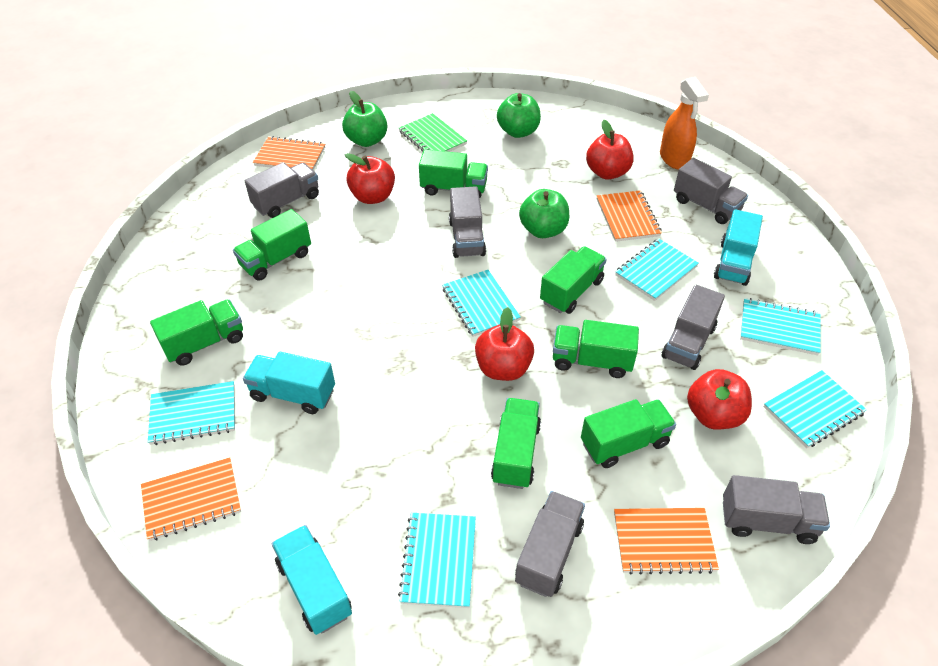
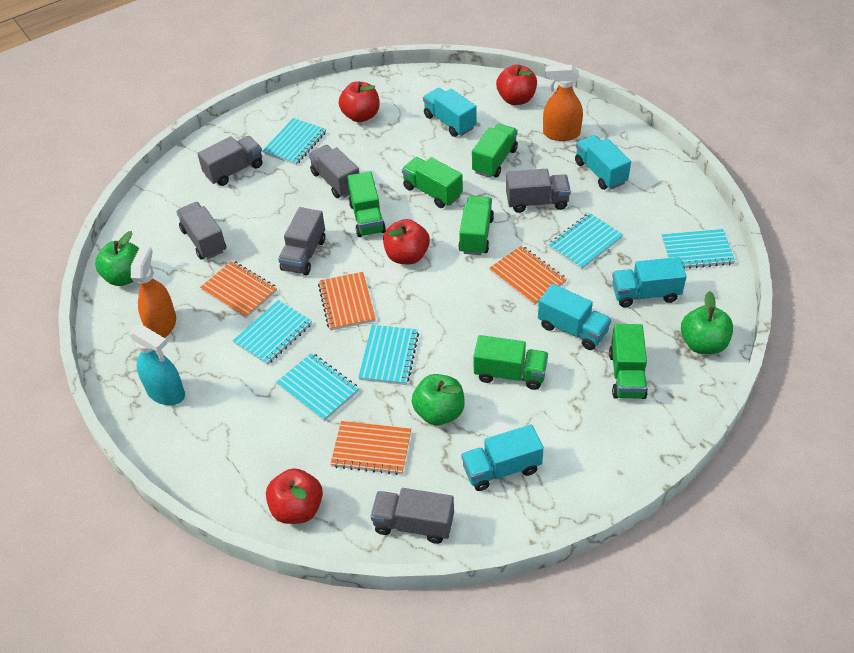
green notebook: 1 -> 0
green truck: 7 -> 6
orange spray bottle: 1 -> 2
turquoise spray bottle: 0 -> 1
turquoise truck: 3 -> 5

